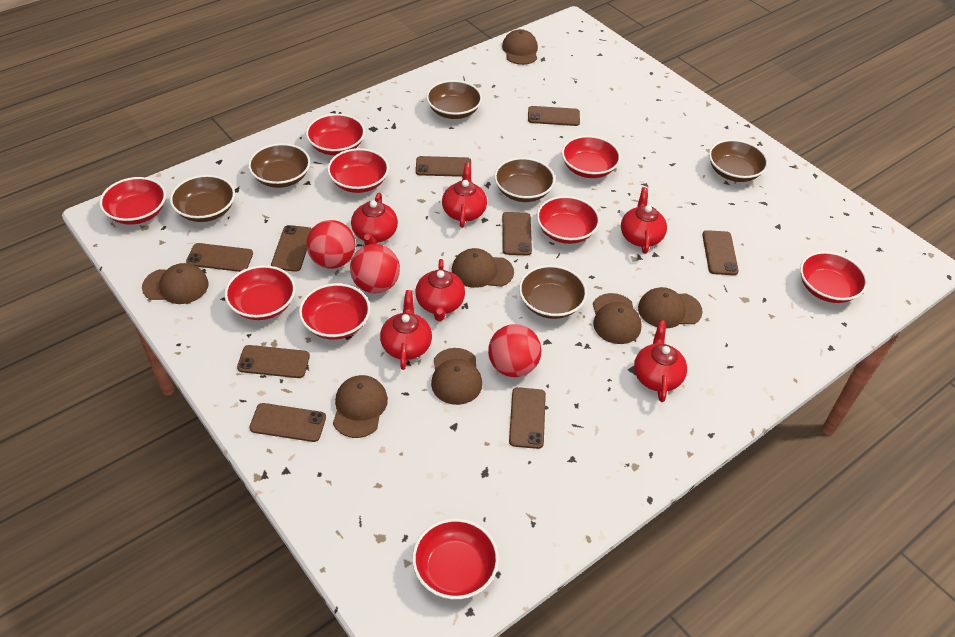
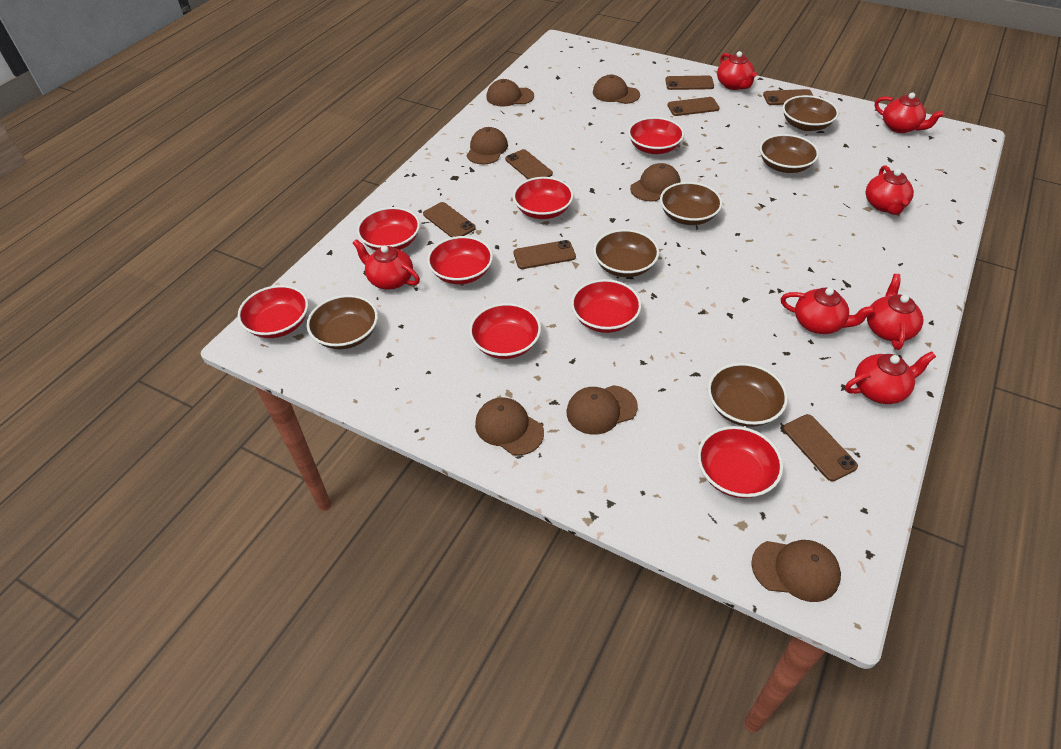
brown phone: 9 -> 7
red ball: 3 -> 0
red bowl: 9 -> 8
red teapot: 6 -> 7

